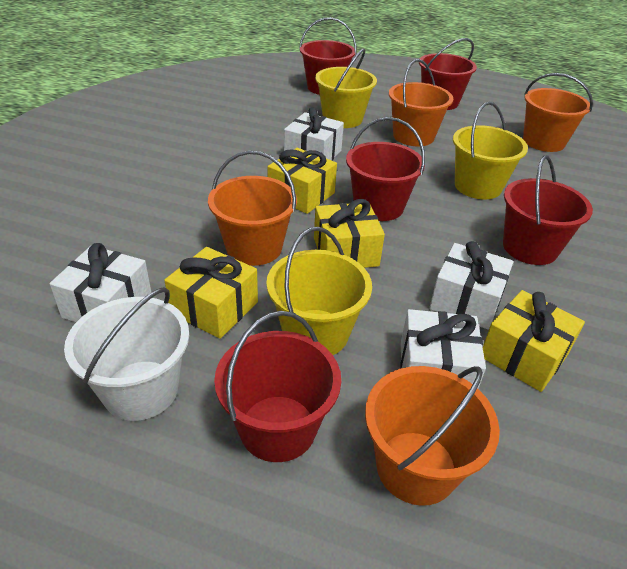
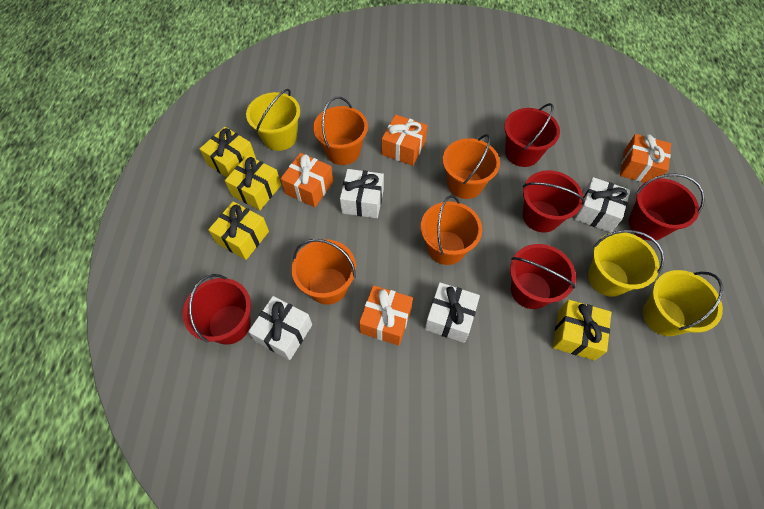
orange gift: 0 -> 4
white bucket: 1 -> 0

